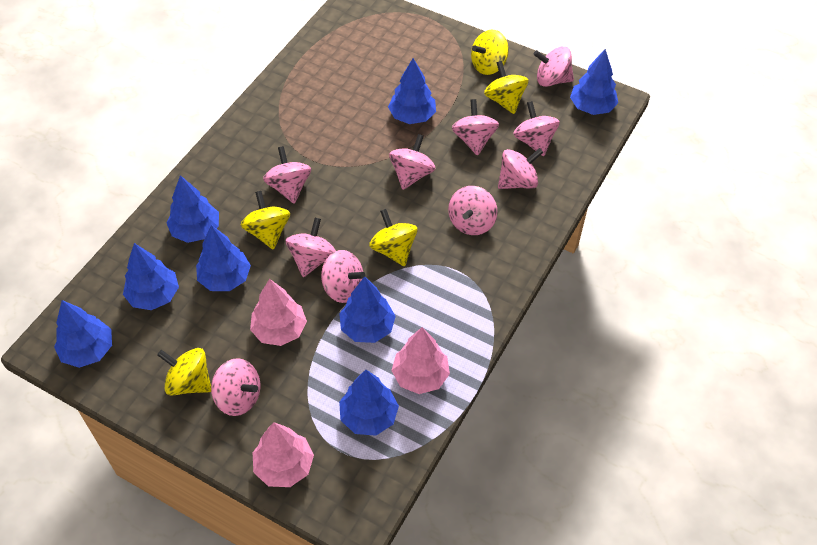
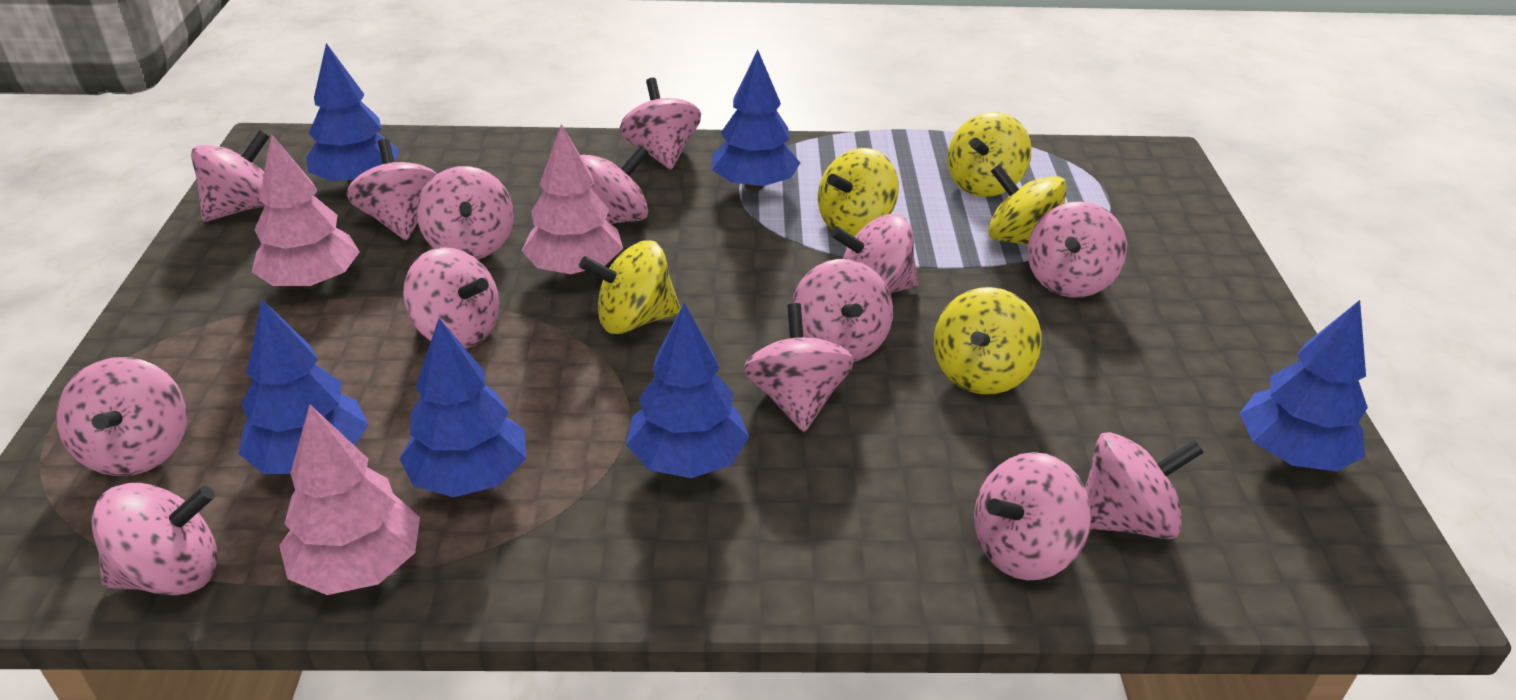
blue tree: 8 -> 6
pink spinning top: 10 -> 14

